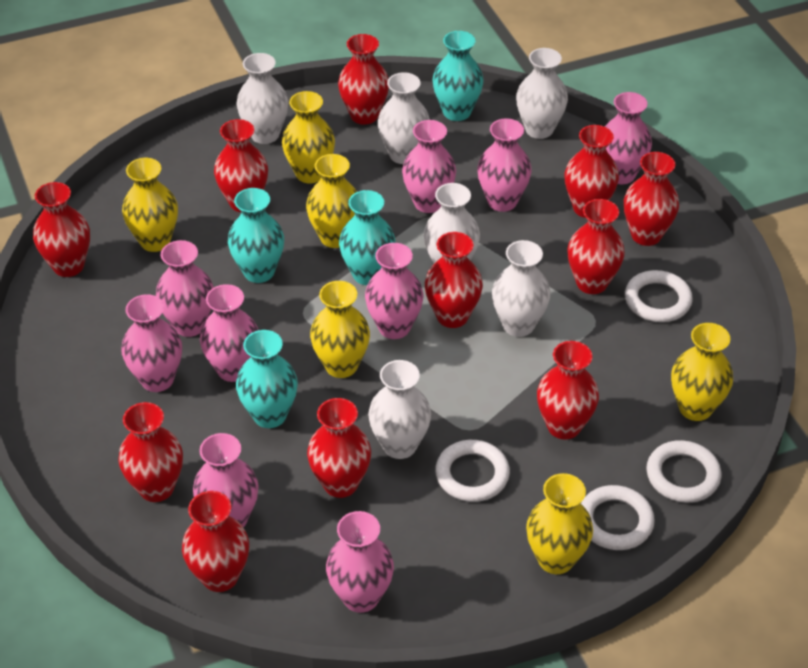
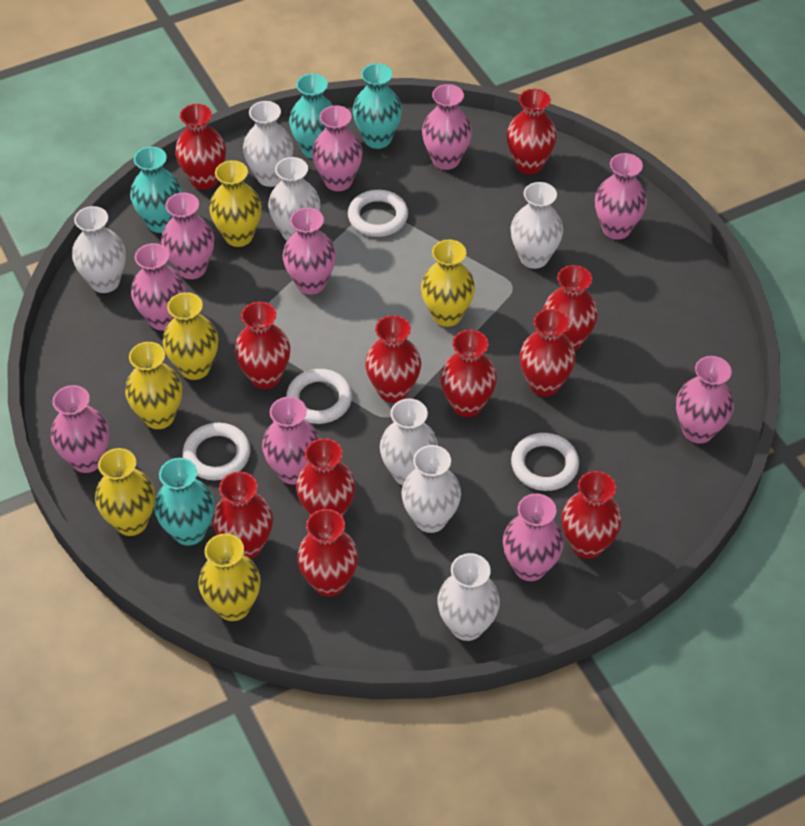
pink vase: 9 -> 10
white vase: 6 -> 7

